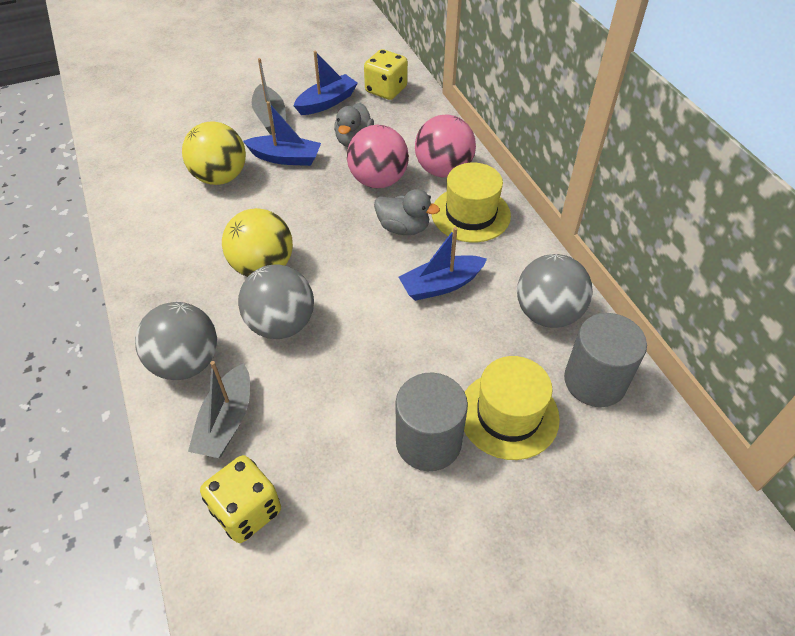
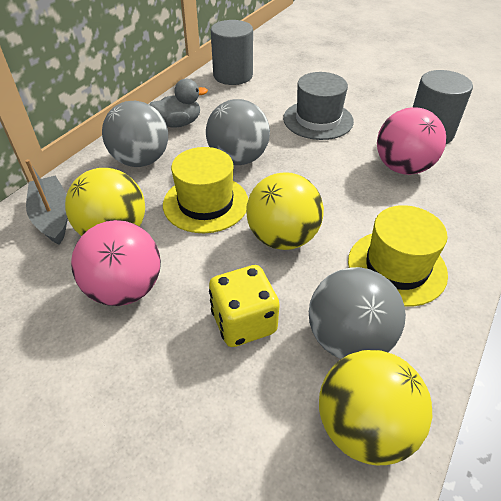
blue boat: 3 -> 0
grey boat: 2 -> 1
grey duck: 2 -> 1
grey hat: 0 -> 1
yellow ball: 2 -> 3
yellow dice: 2 -> 1

